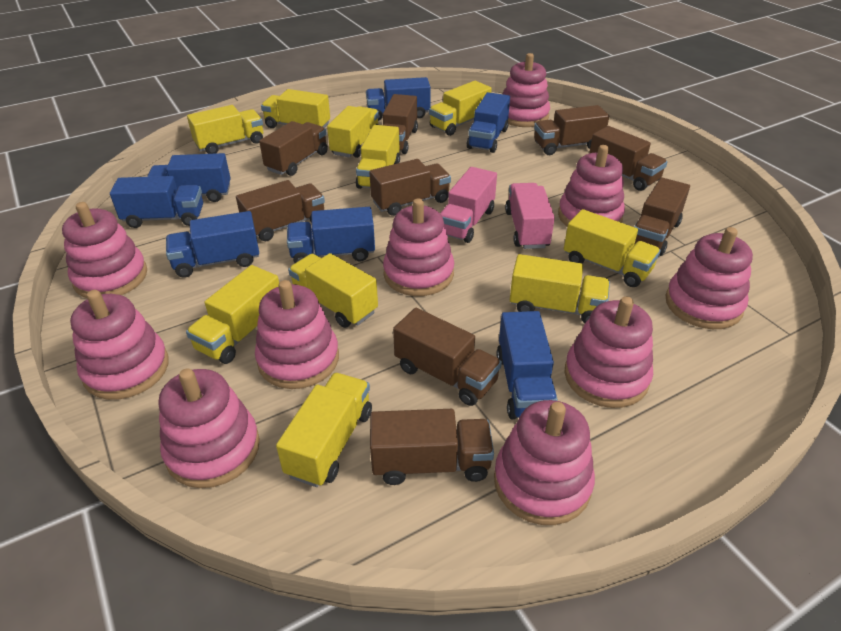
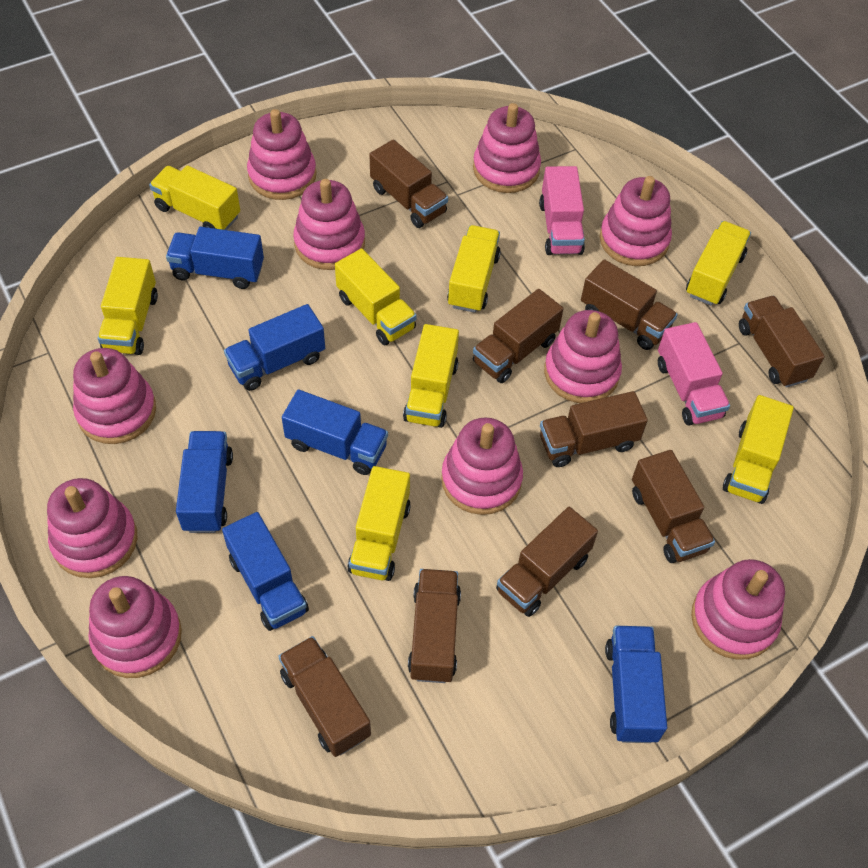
blue truck: 7 -> 6
yellow truck: 10 -> 8

